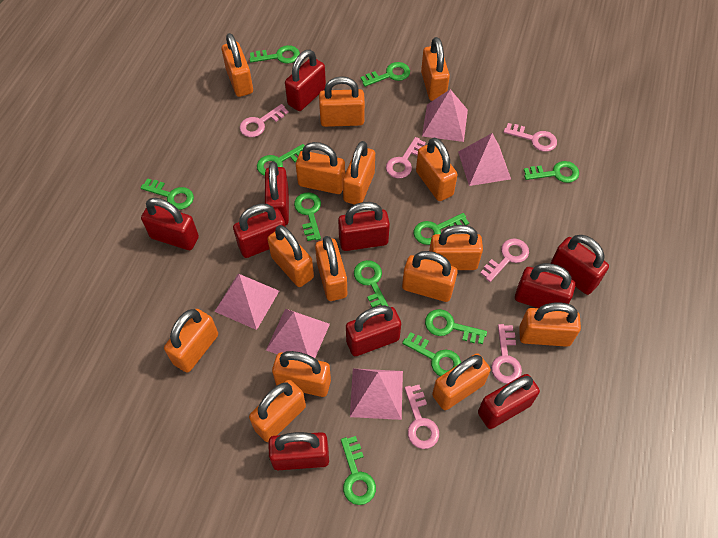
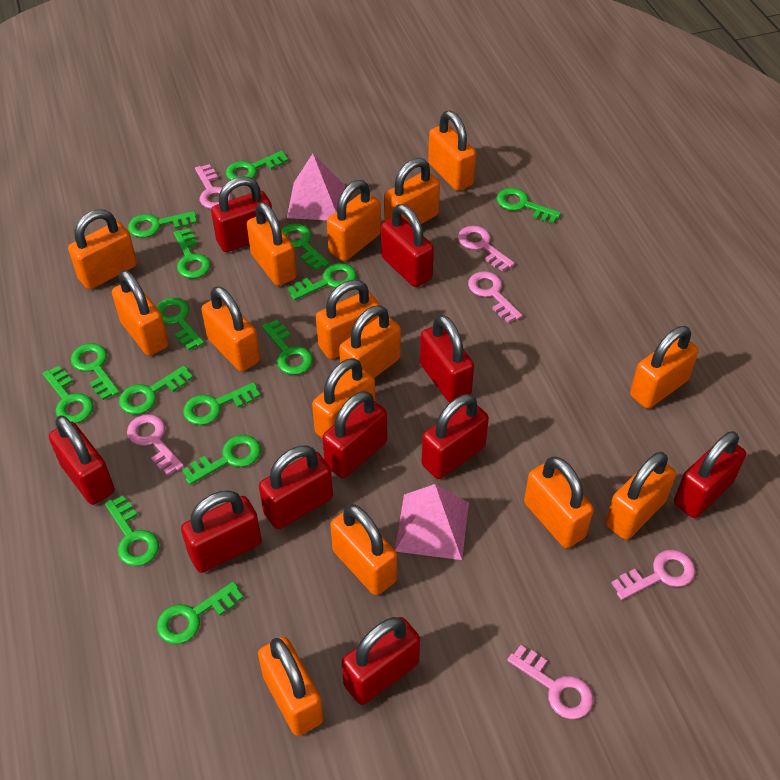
green key: 11 -> 15
pink pyramid: 5 -> 2

